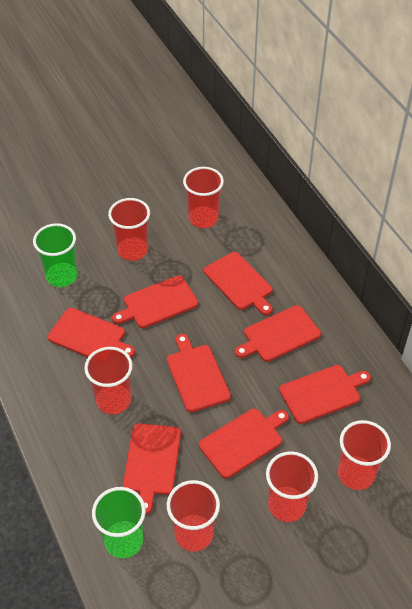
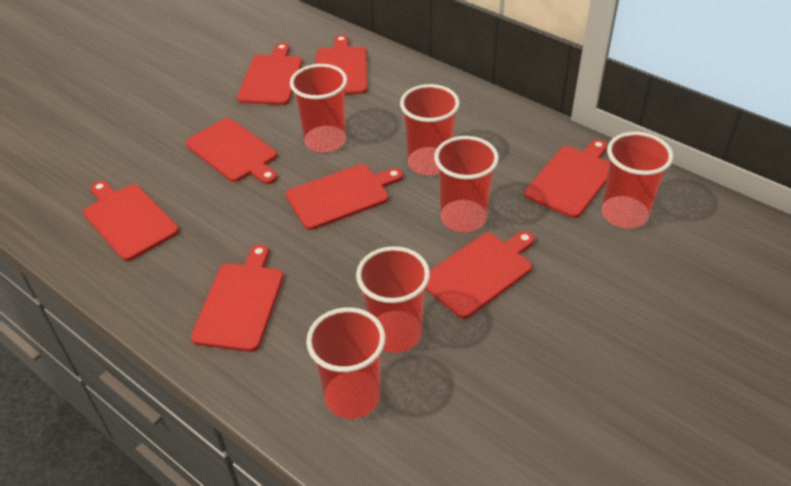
green cup: 2 -> 0

